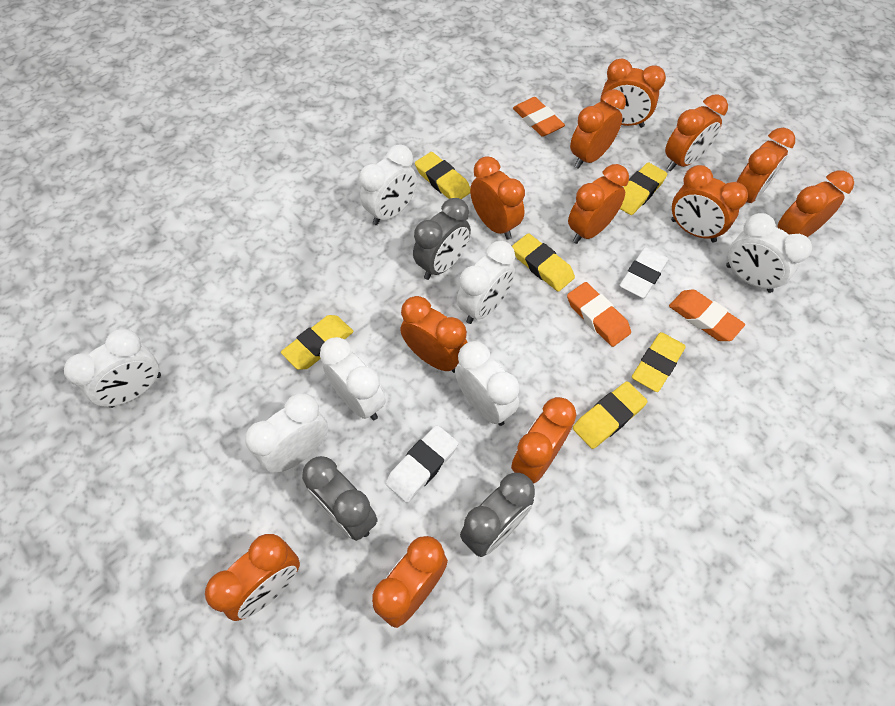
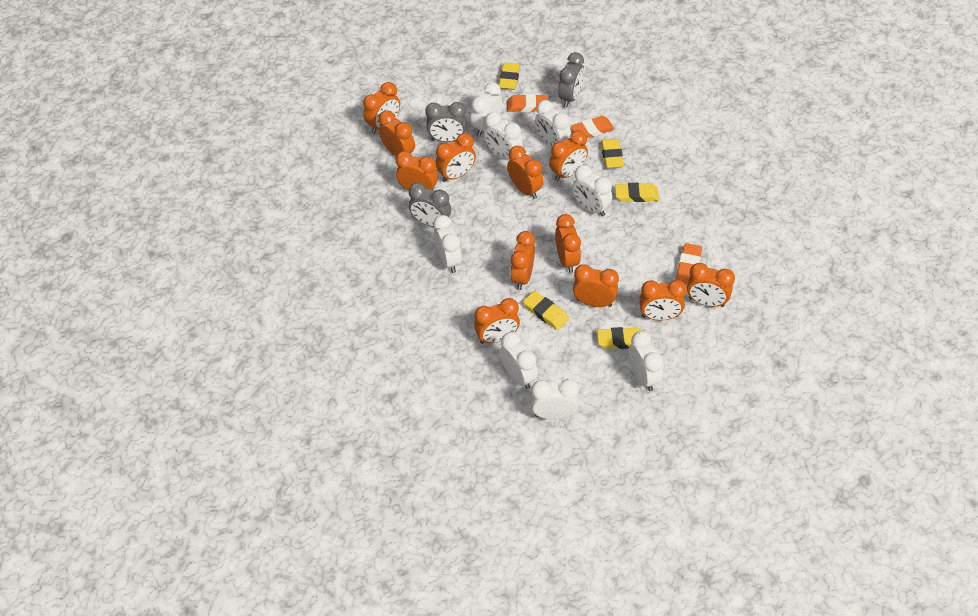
white clock: 7 -> 8
white eraser: 2 -> 0
yellow eraser: 6 -> 5

